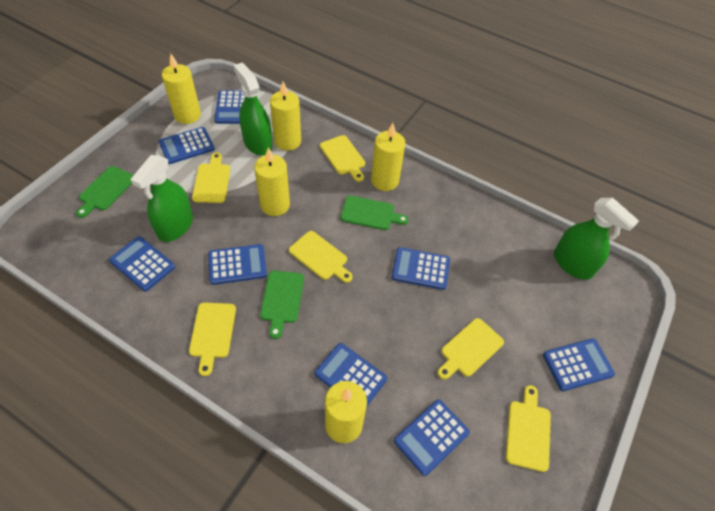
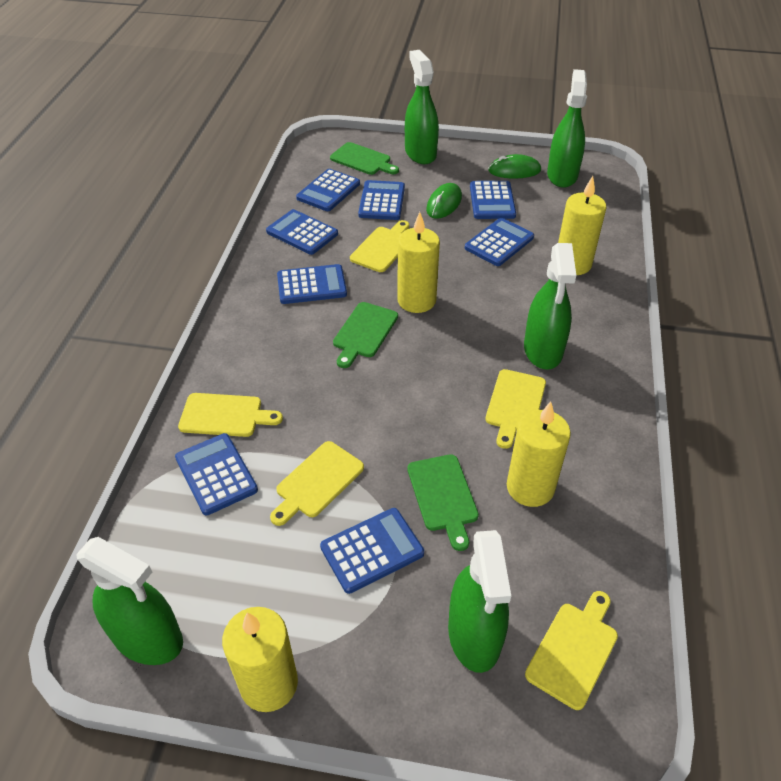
green mouse: 0 -> 2
green spray bottle: 3 -> 5
yellow candle: 5 -> 4
yellow cutting board: 6 -> 5

